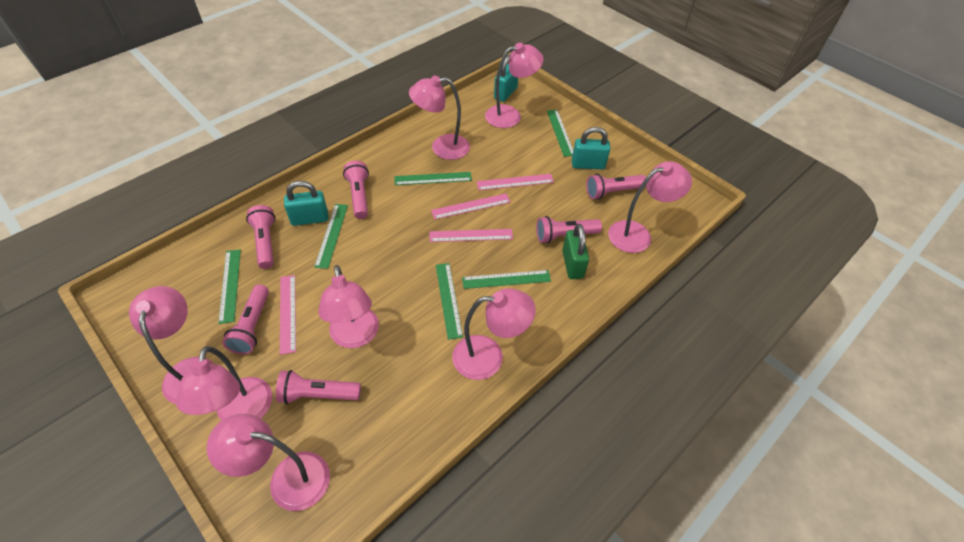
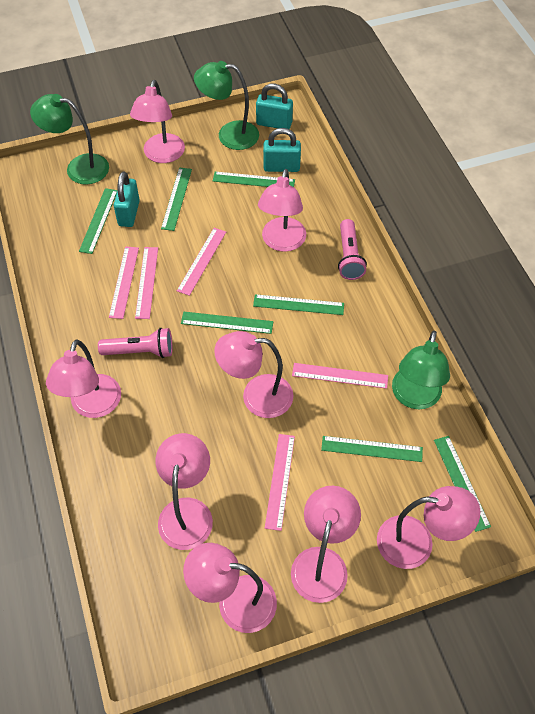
green lamp: 0 -> 3
green padlock: 1 -> 0
green ruler: 6 -> 7
pink flashlight: 6 -> 2
pink ruler: 4 -> 5

